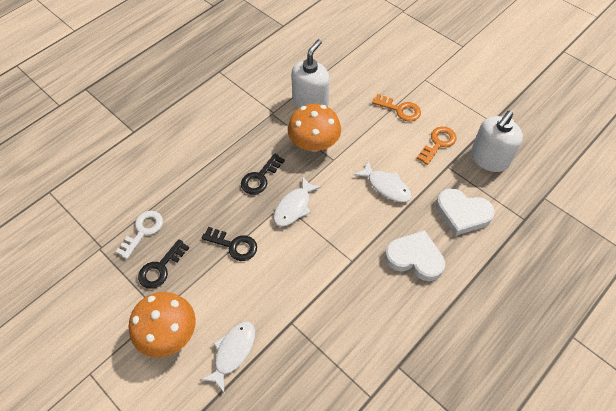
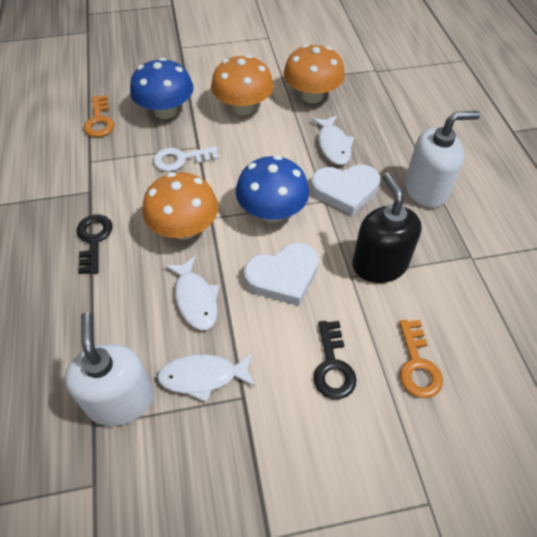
black key: 3 -> 2
black soap dispenser: 0 -> 1
blue mushroom: 0 -> 2
orange mushroom: 2 -> 3

